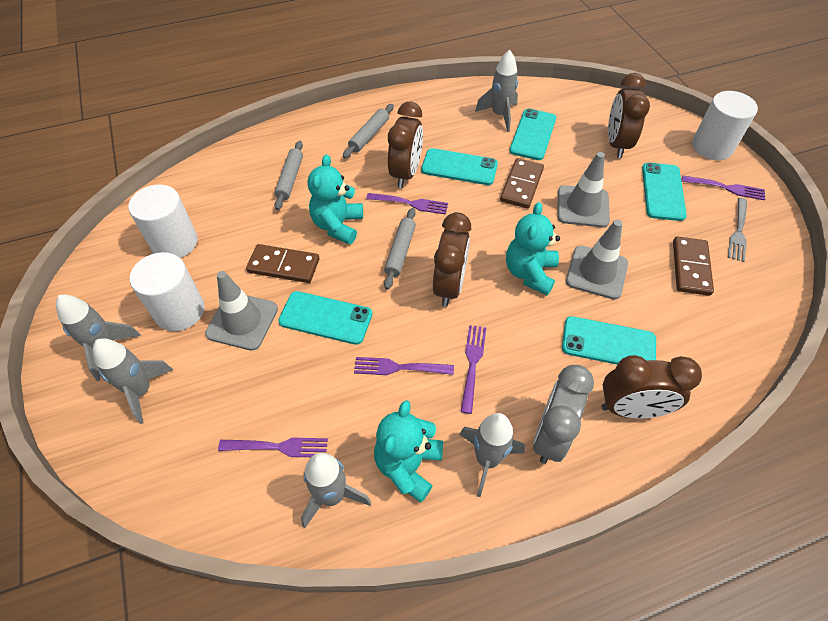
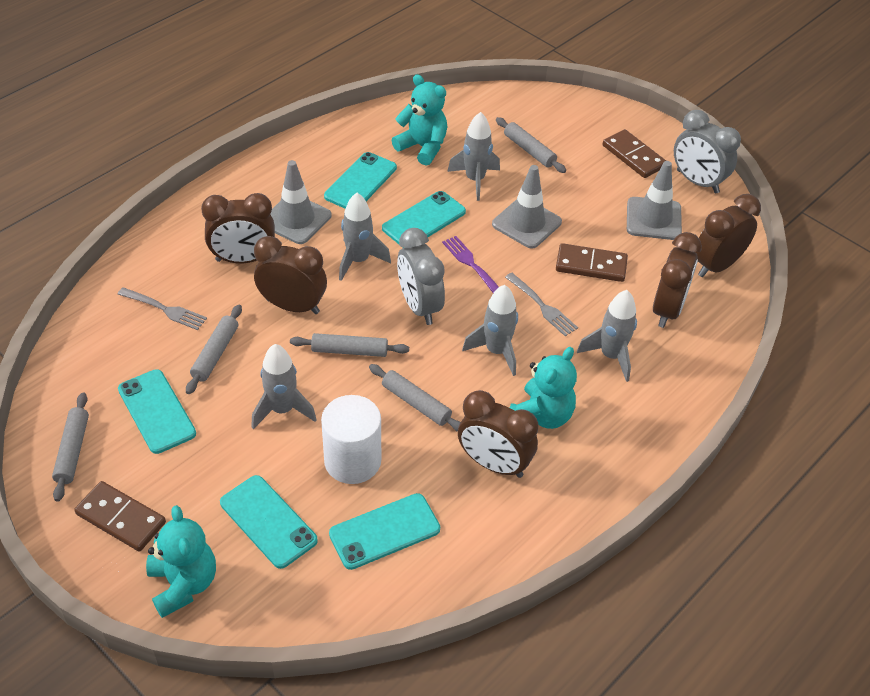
brown clock: 4 -> 5
grey clock: 1 -> 2
grey fork: 1 -> 2
grey rolling pin: 3 -> 5
purple fork: 5 -> 1
white cylinder: 3 -> 1

